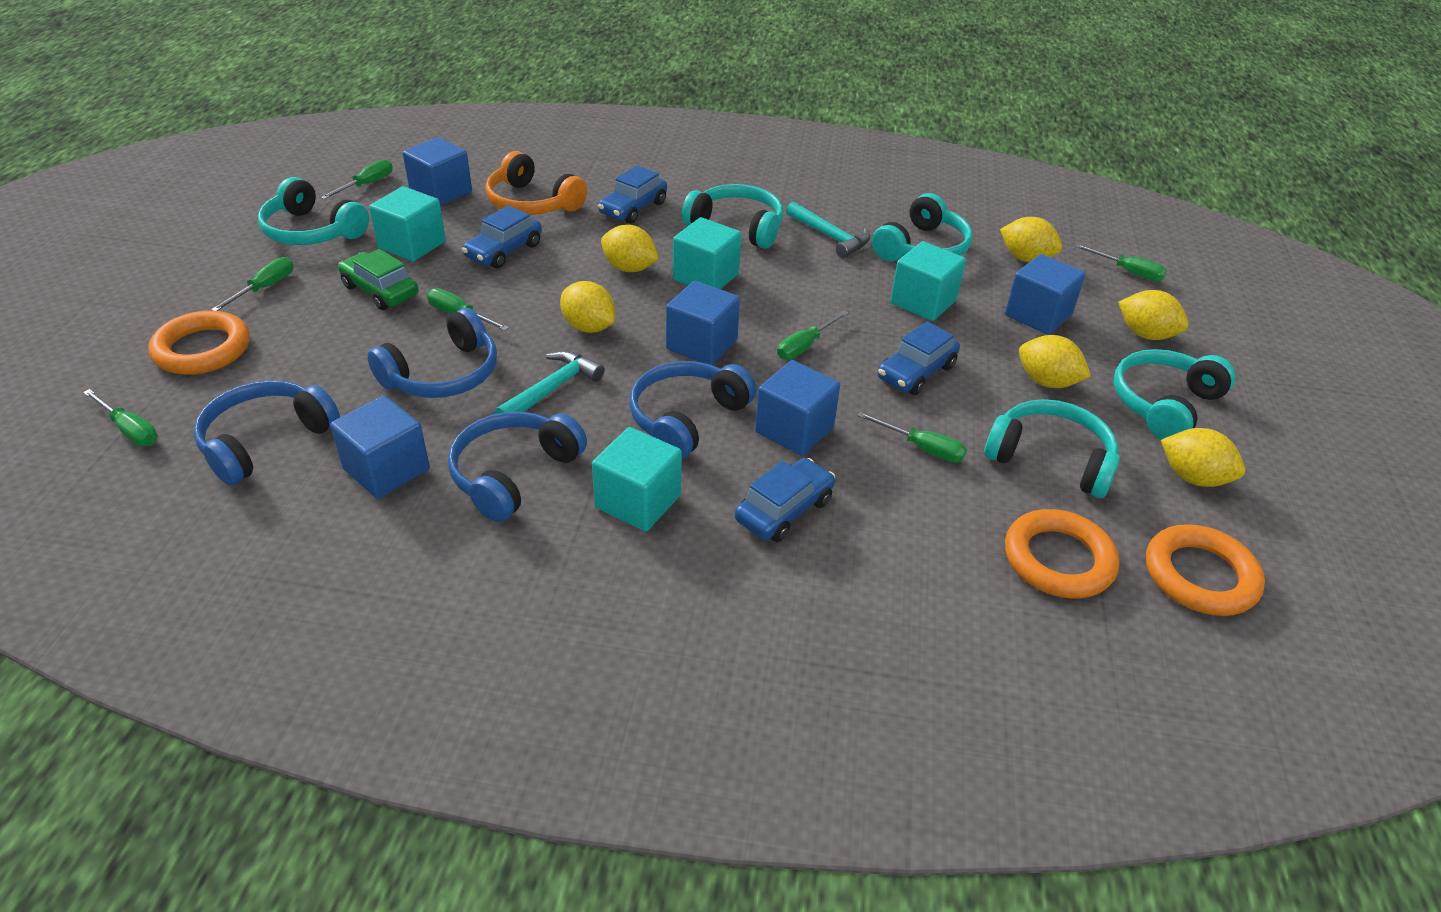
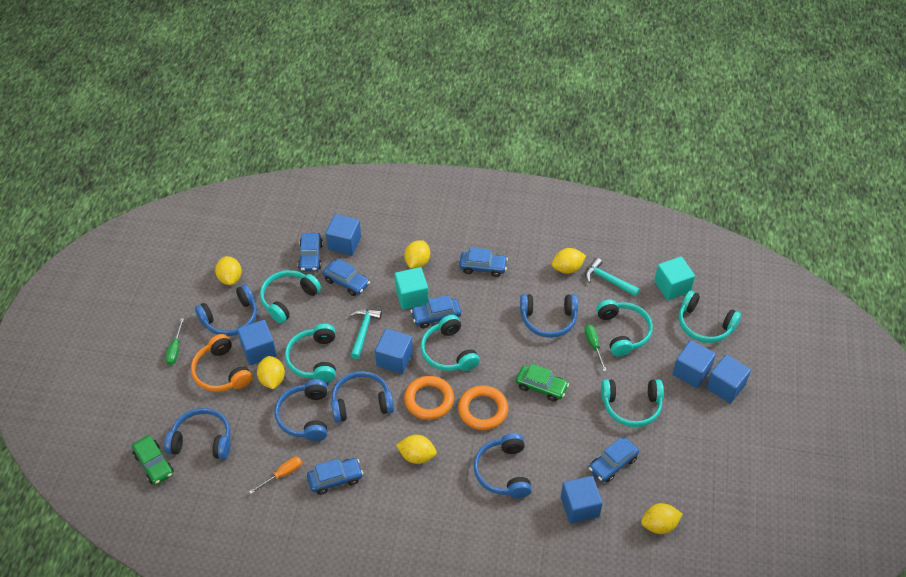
blue car: 4 -> 6
blue cube: 5 -> 6
blue headphones: 4 -> 6
green car: 1 -> 2
green screwdriver: 7 -> 2
orange ring: 3 -> 2
orange screwdriver: 0 -> 1
turquoise cube: 4 -> 2
turquoise headphones: 5 -> 6

